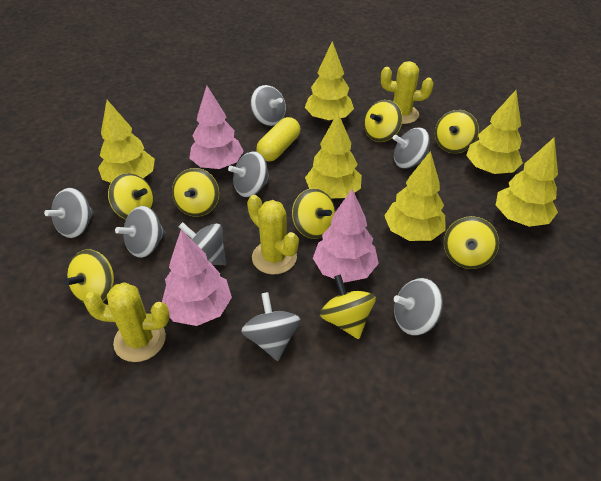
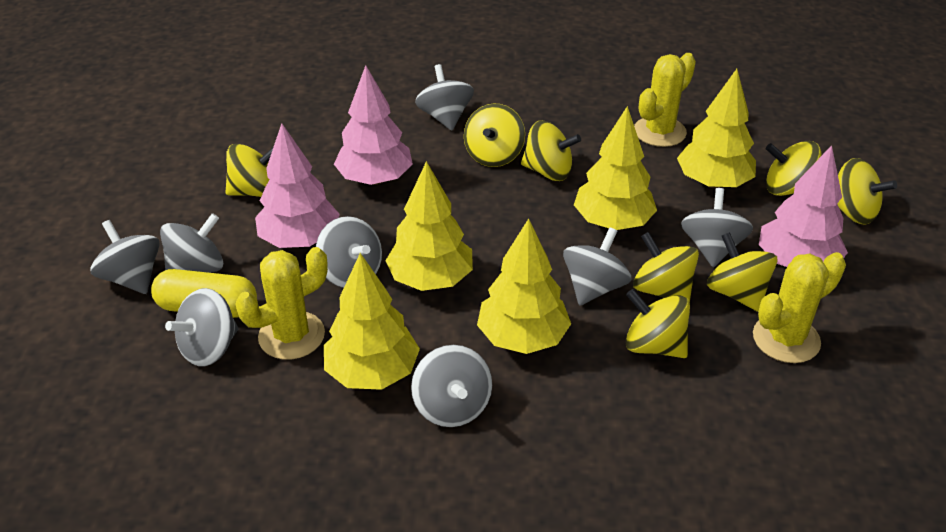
yellow tree: 6 -> 5

